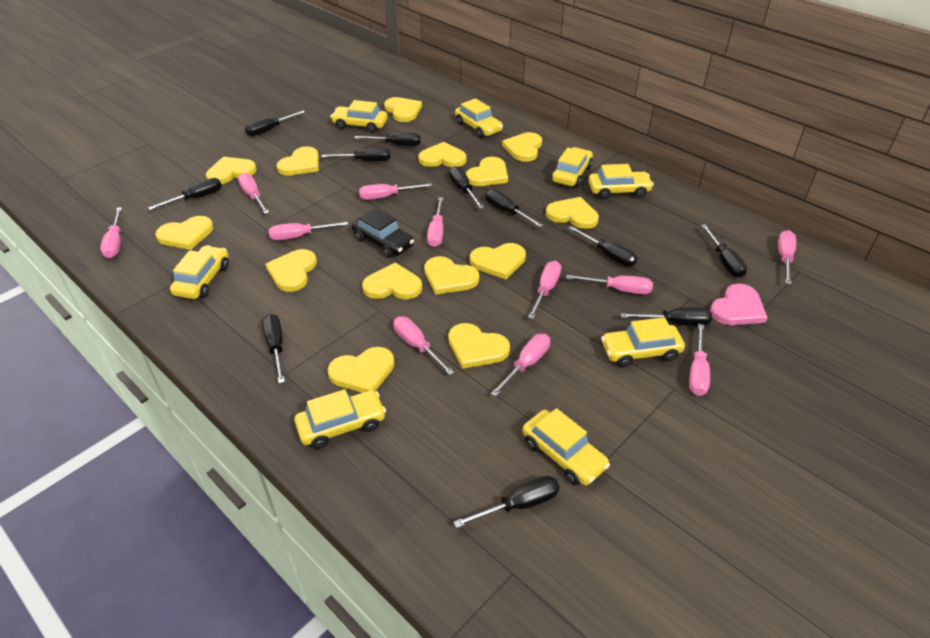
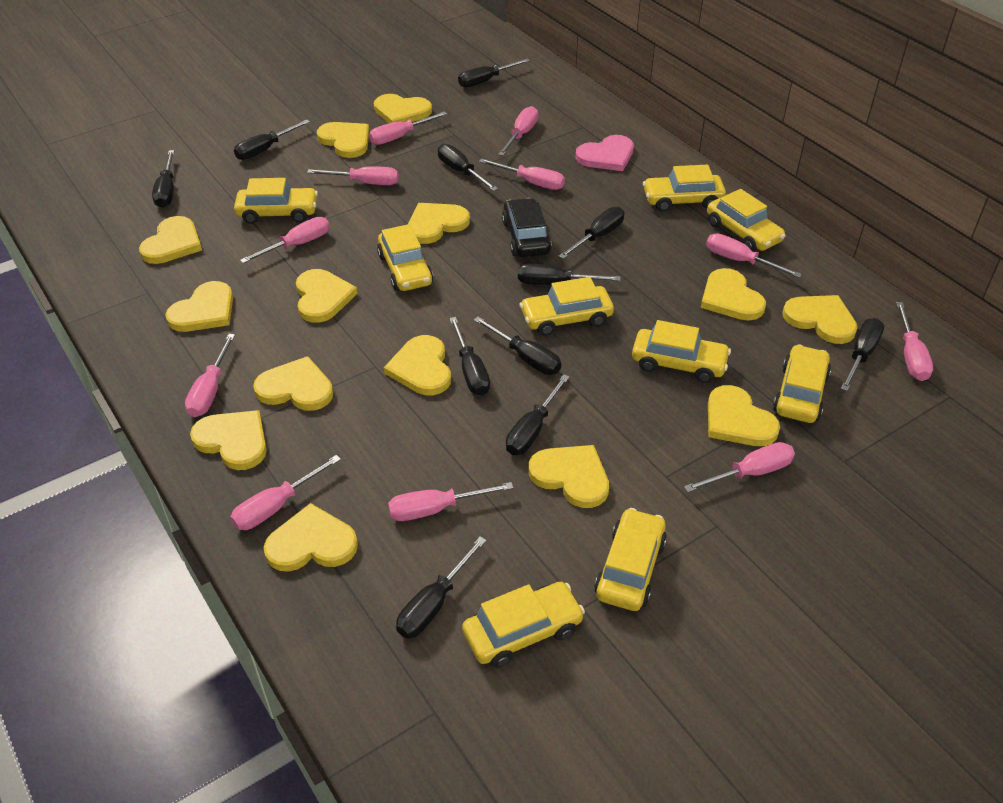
yellow car: 8 -> 9

